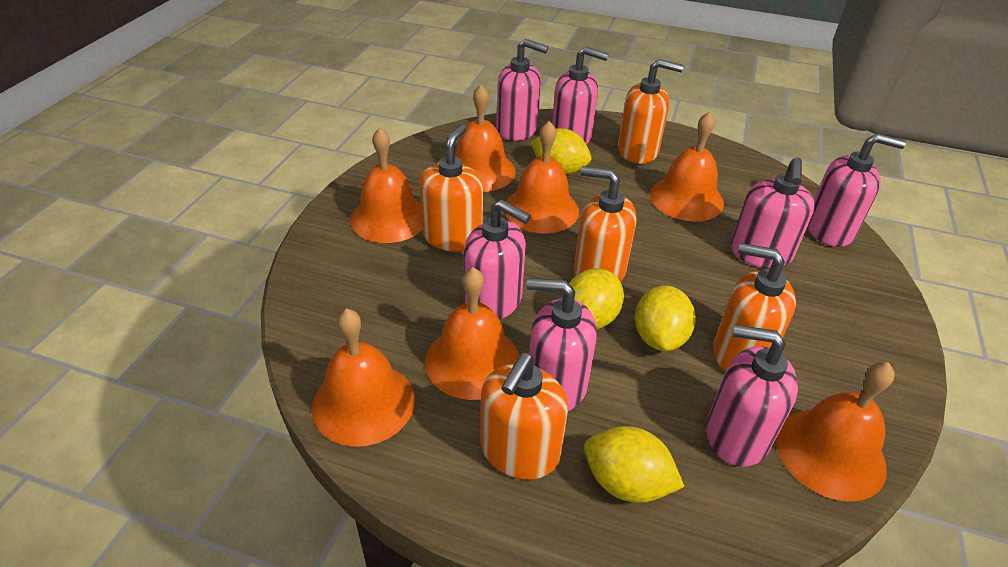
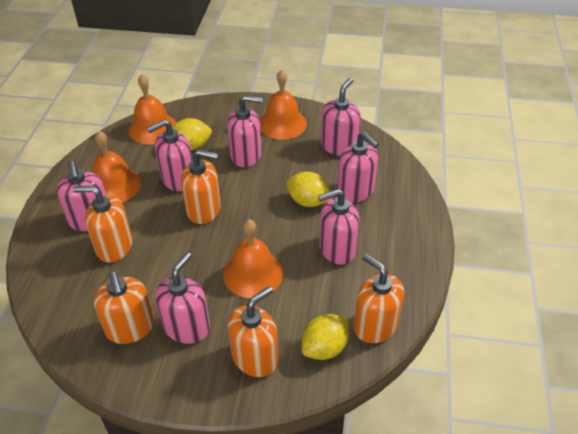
orange bell: 7 -> 4
yellow lemon: 4 -> 3

